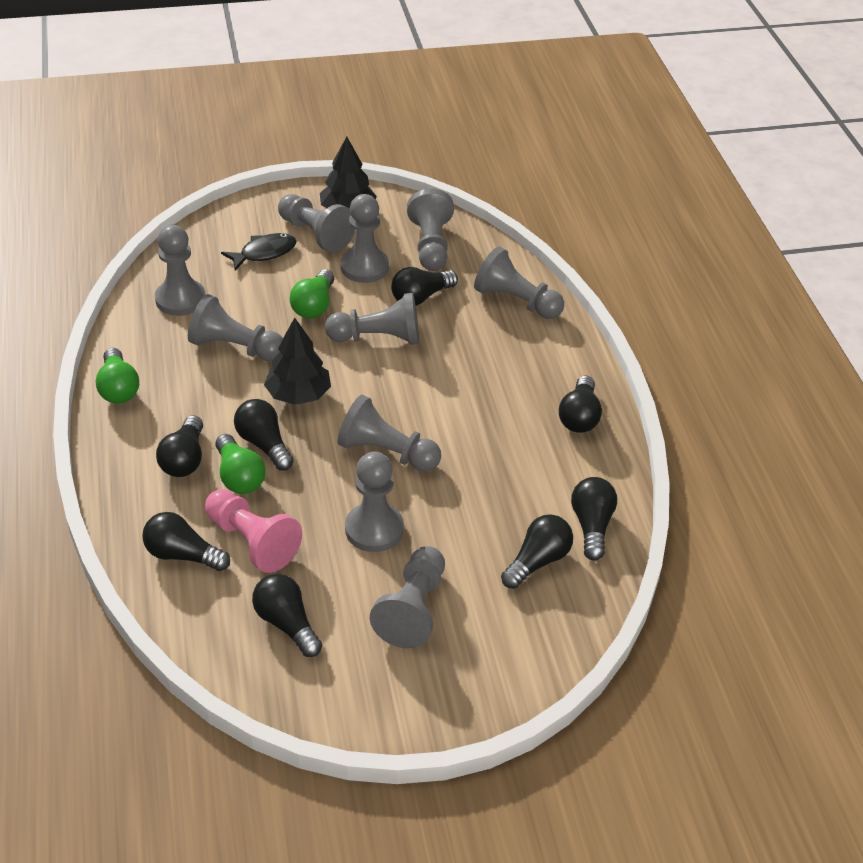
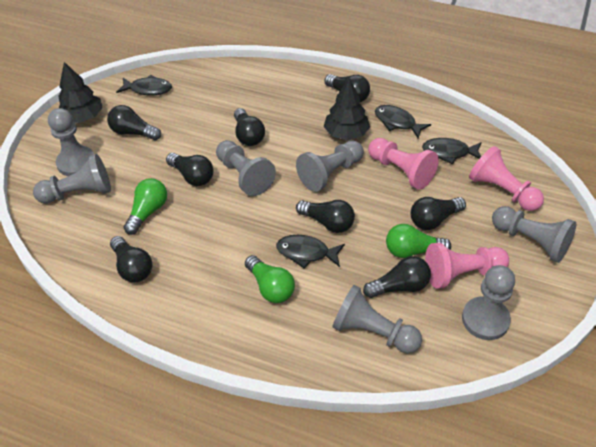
black fish: 1 -> 4
grey pawn: 10 -> 7
pink pawn: 1 -> 3

